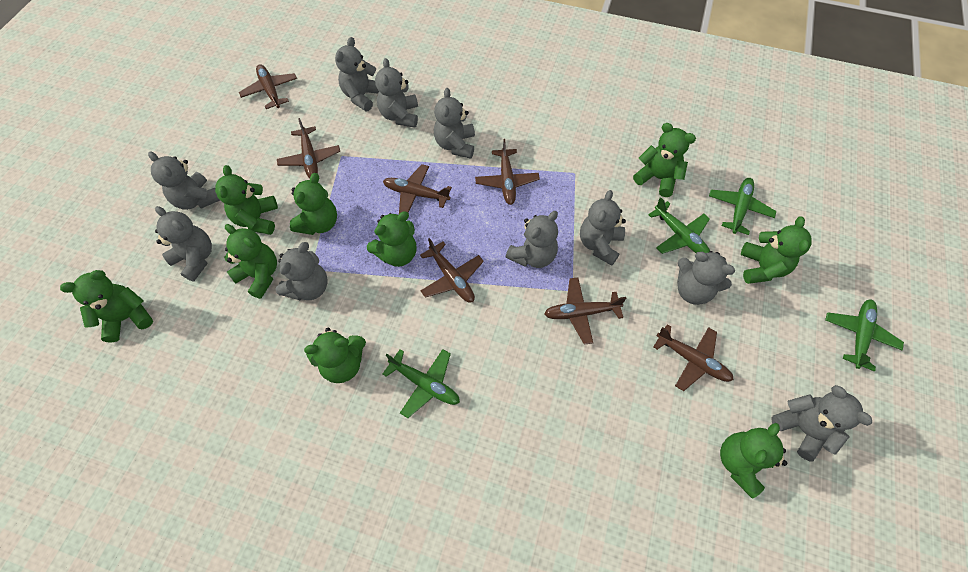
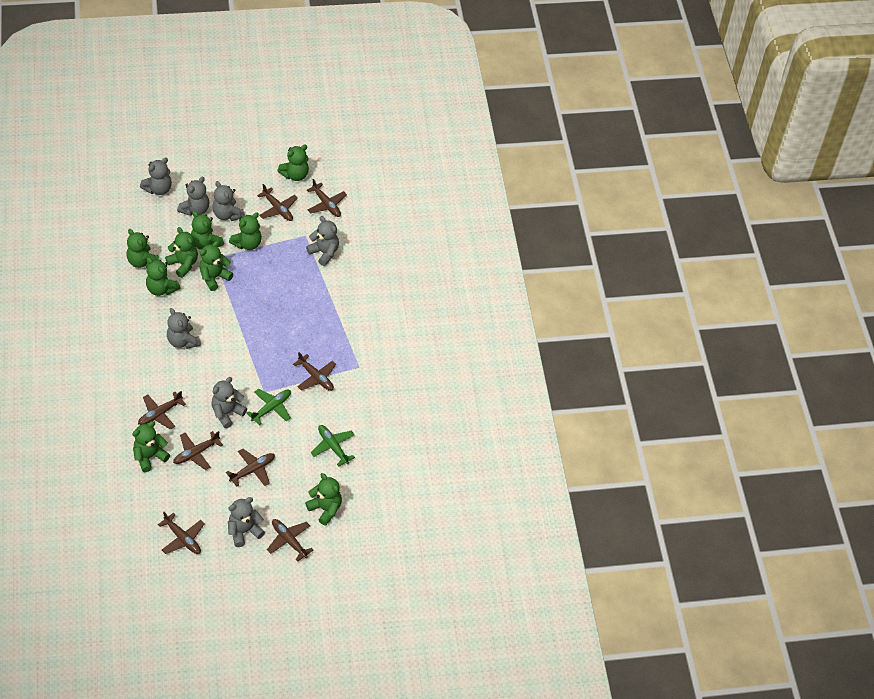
brown plane: 7 -> 8
green plane: 4 -> 2
grey teddy bear: 10 -> 7

